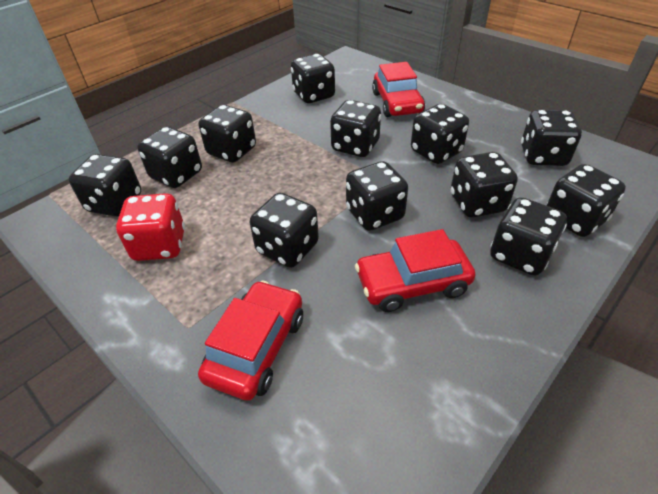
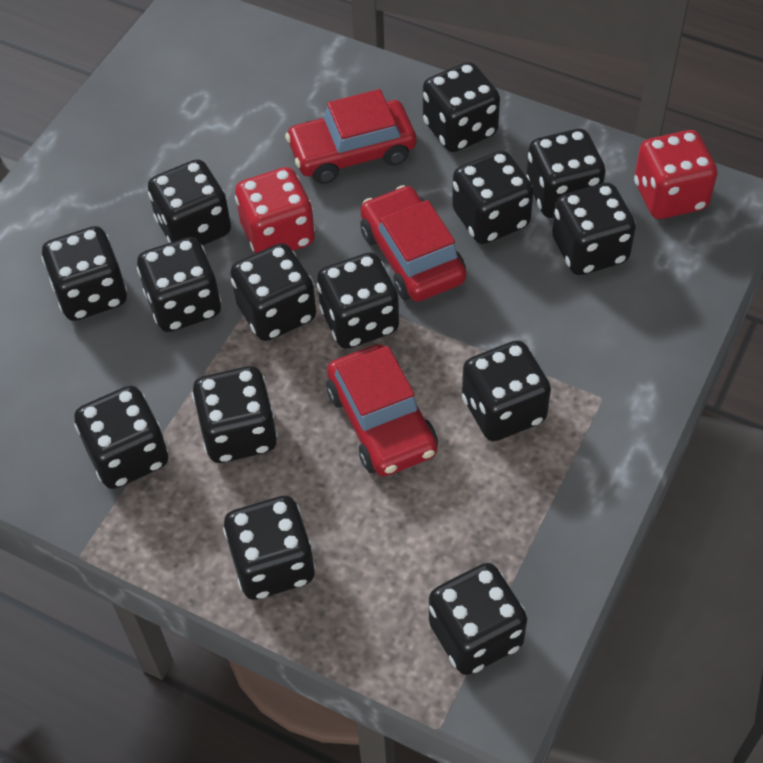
black dice: 12 -> 14
red dice: 1 -> 2

